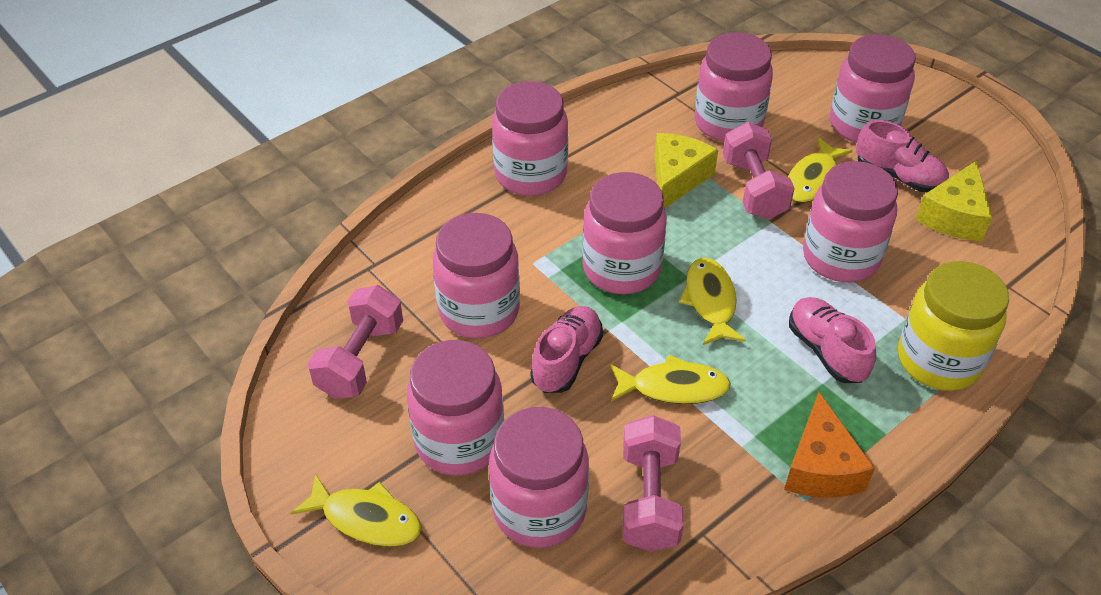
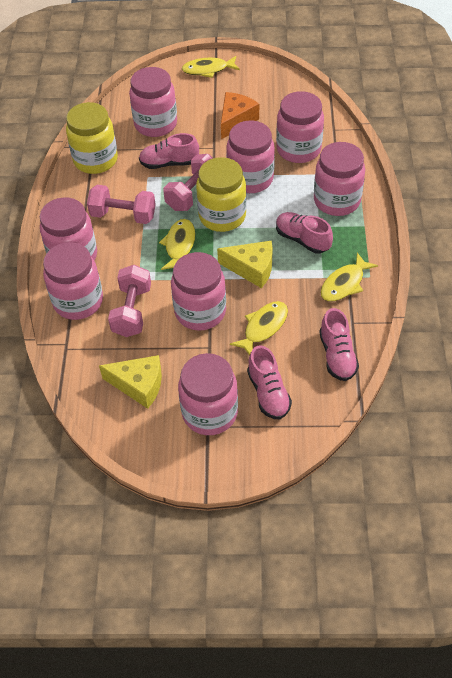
pink shoe: 3 -> 4
yellow jar: 1 -> 2

